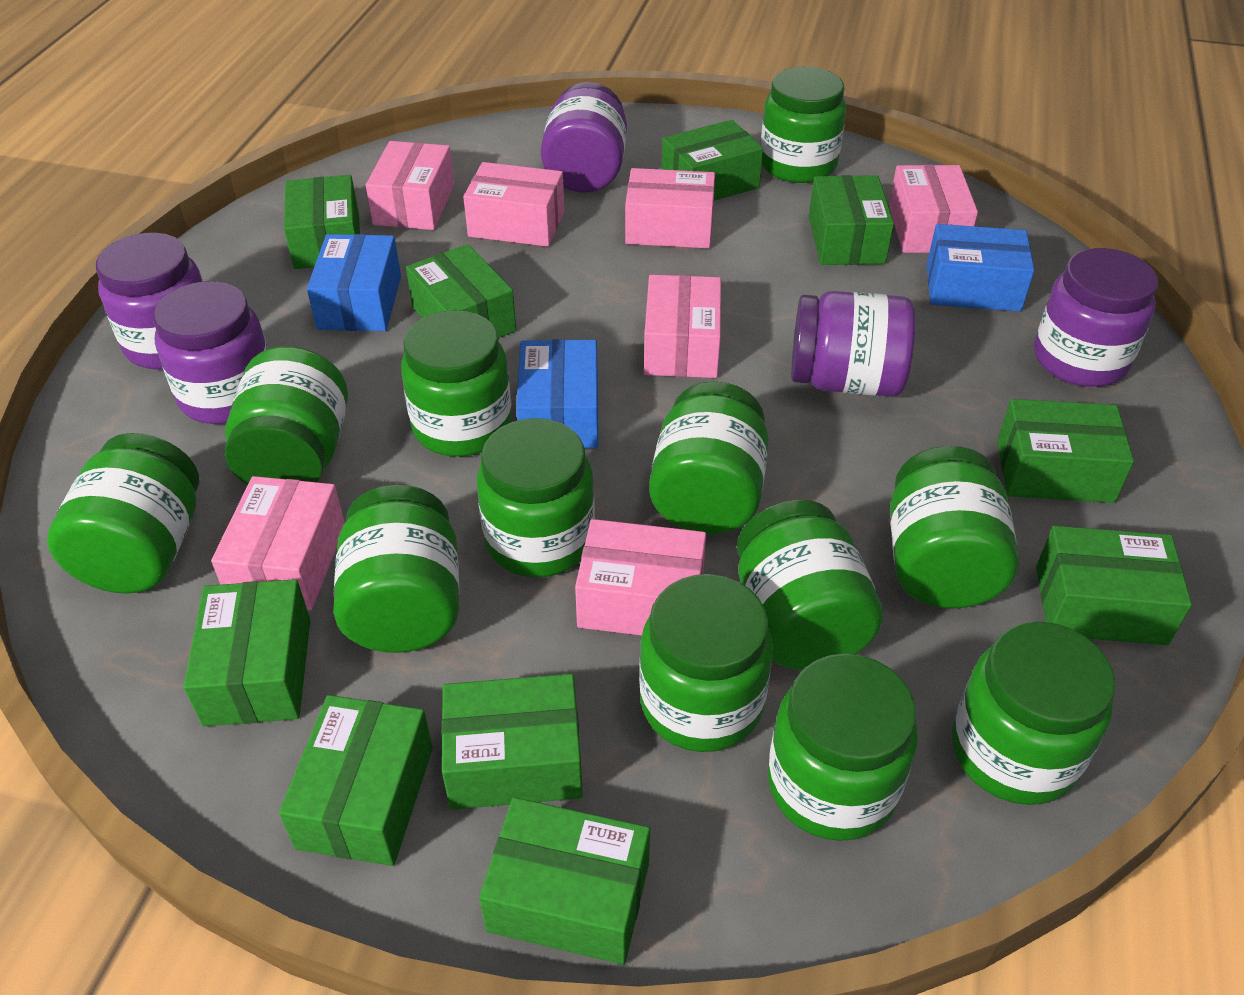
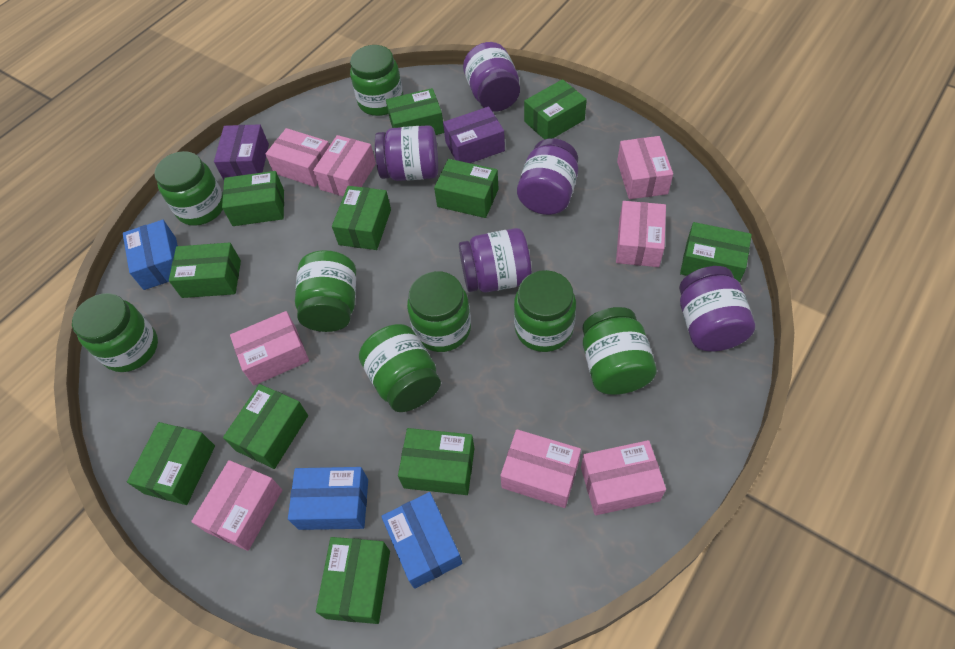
green box: 10 -> 11
green jar: 12 -> 8
pink box: 7 -> 8
purple box: 0 -> 2

